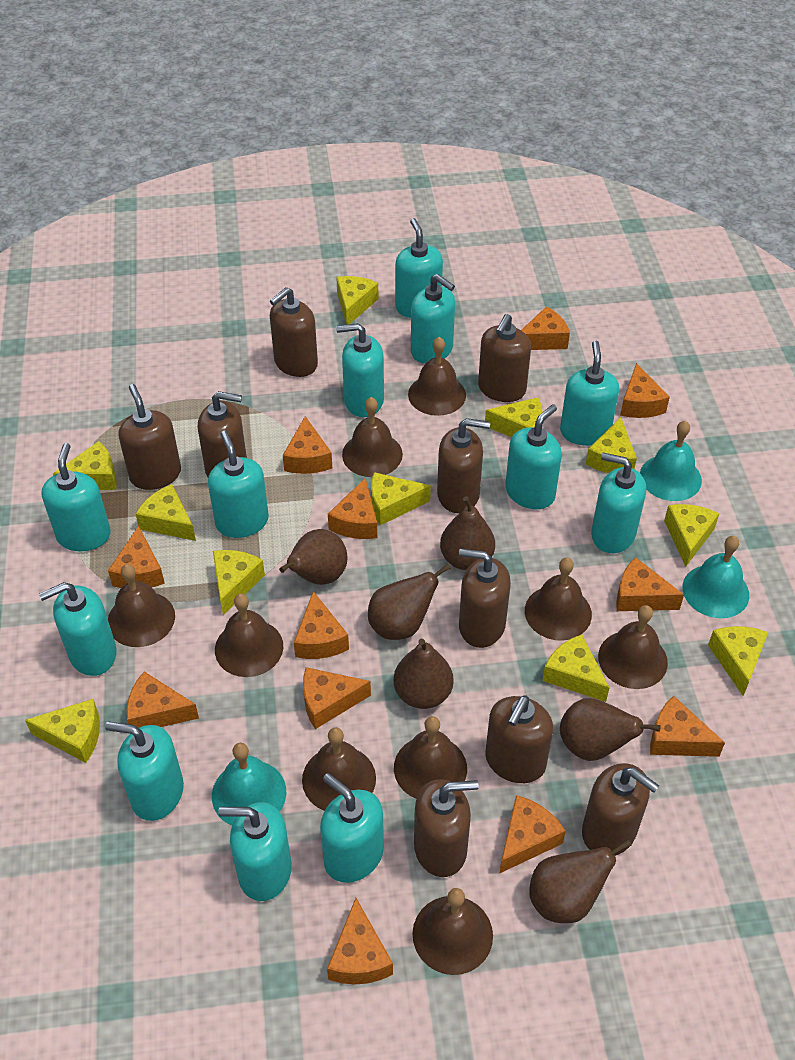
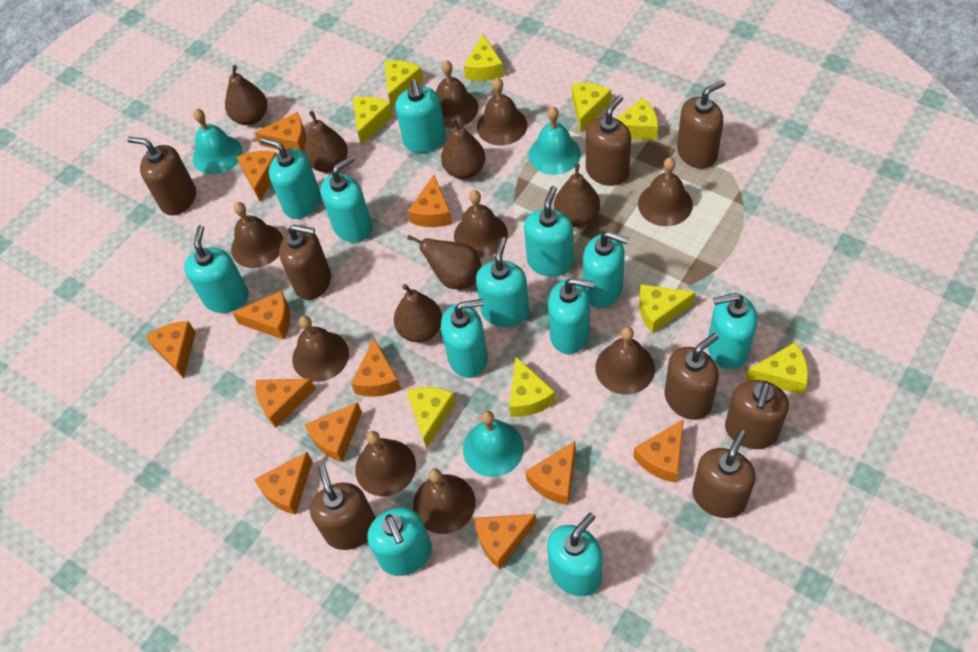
brown soap dispenser: 9 -> 8
yellow cheese: 11 -> 9

